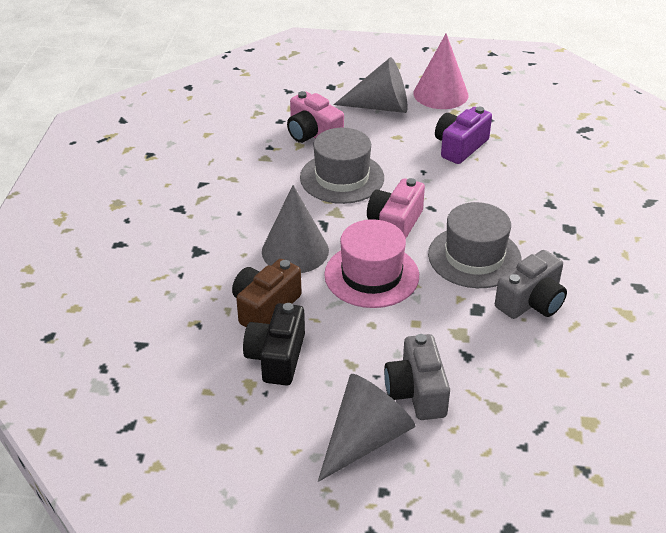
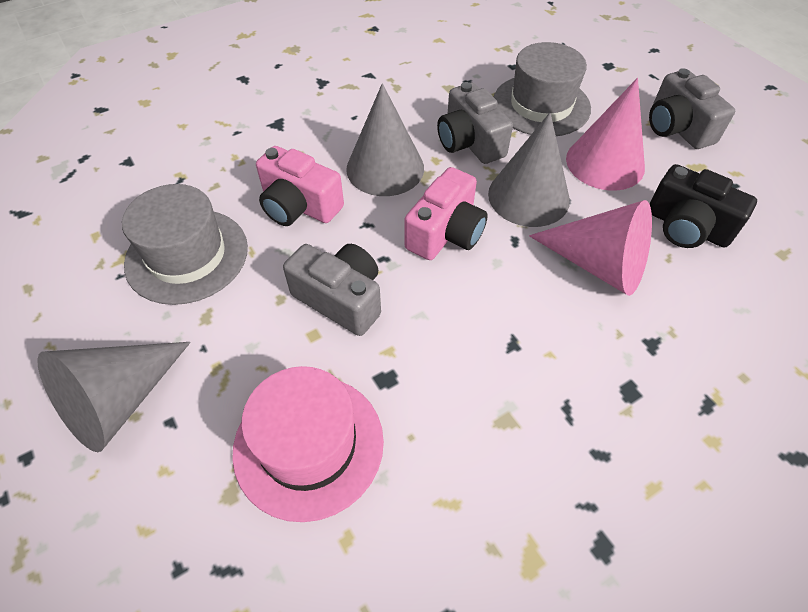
brown camera: 1 -> 0
grey camera: 2 -> 3
pink cone: 1 -> 2
purple camera: 1 -> 0

